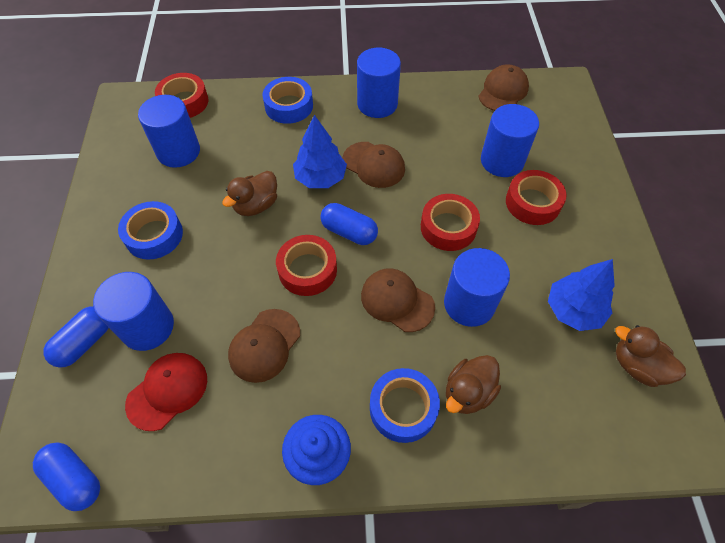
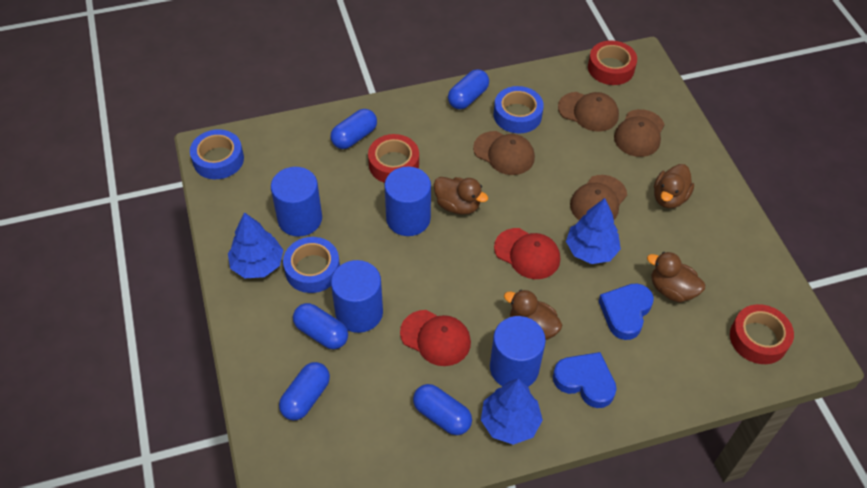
blue capsule: 3 -> 5
blue cupcake: 1 -> 0
blue cylinder: 5 -> 4
blue heart: 0 -> 2
blue tree: 2 -> 3
brown duck: 3 -> 4
red cap: 1 -> 2
red tape: 4 -> 3

